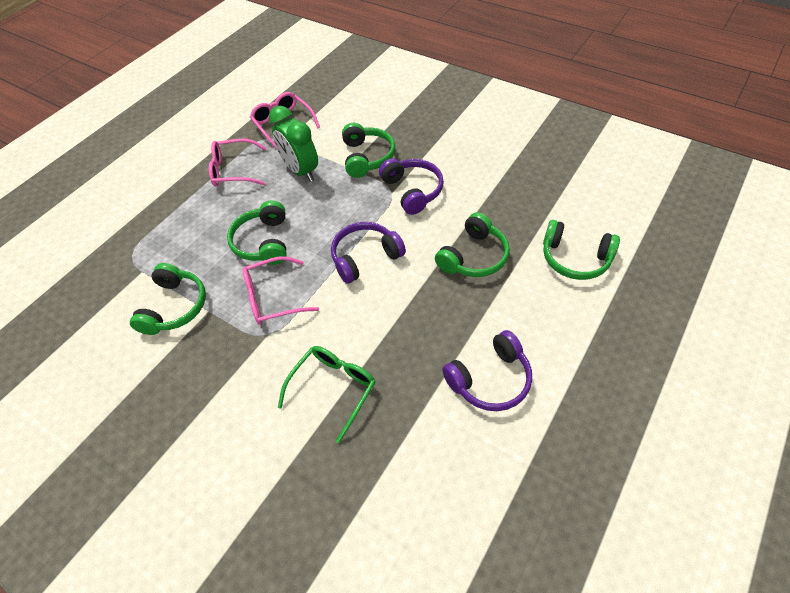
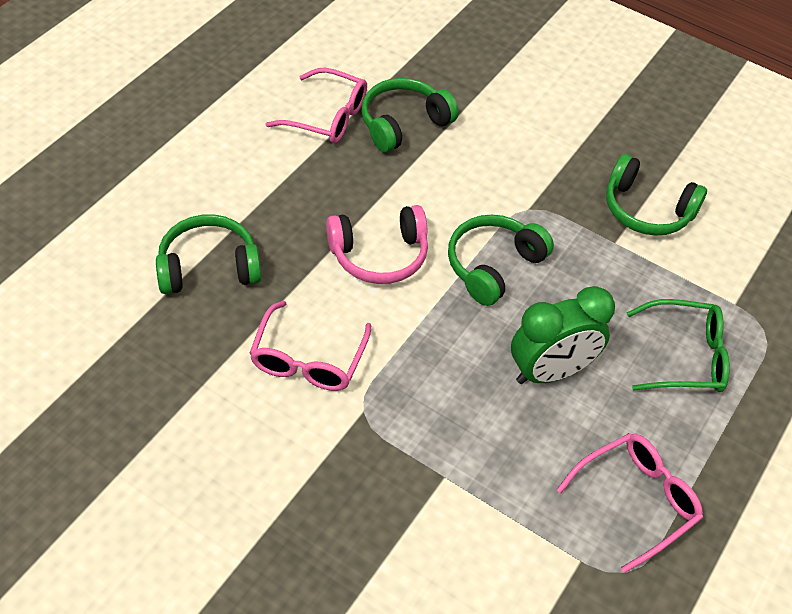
green headphones: 5 -> 4
pink headphones: 0 -> 1
purple headphones: 3 -> 0

